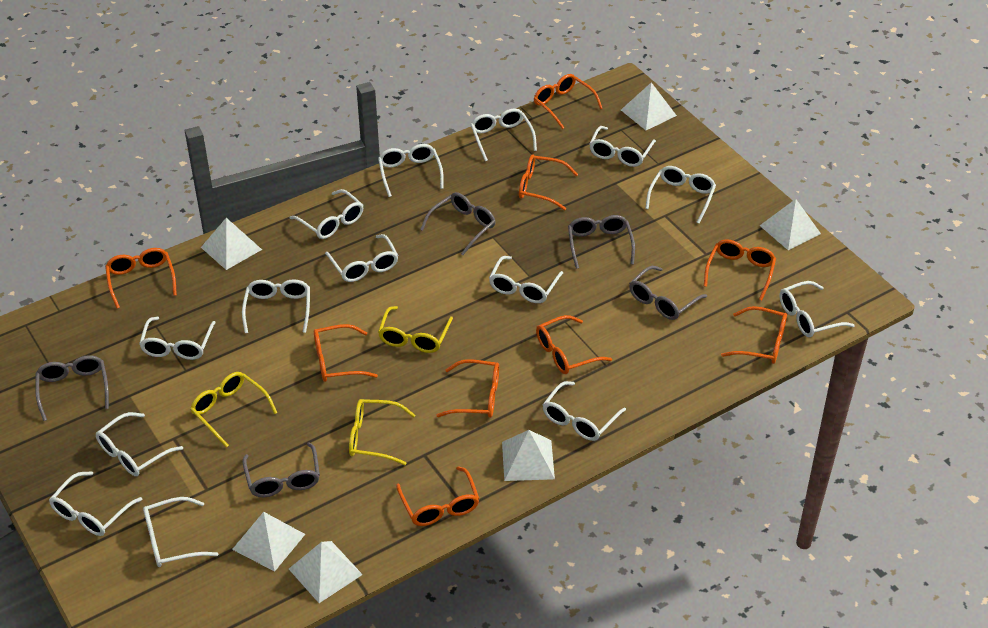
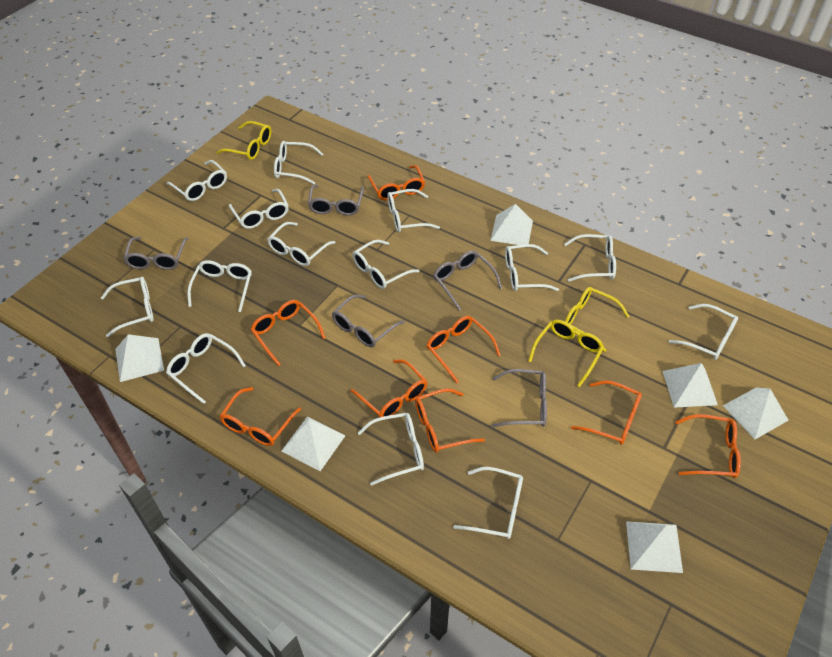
orange glasses: 9 -> 8

